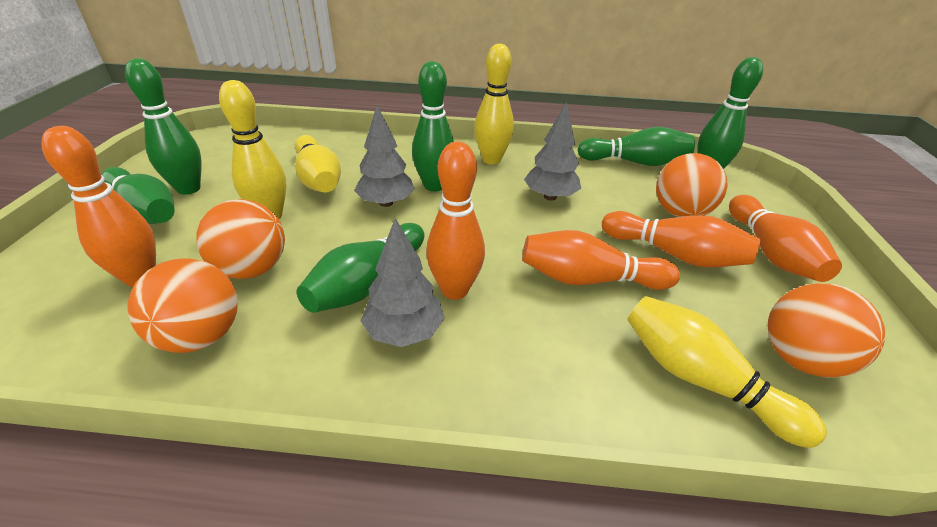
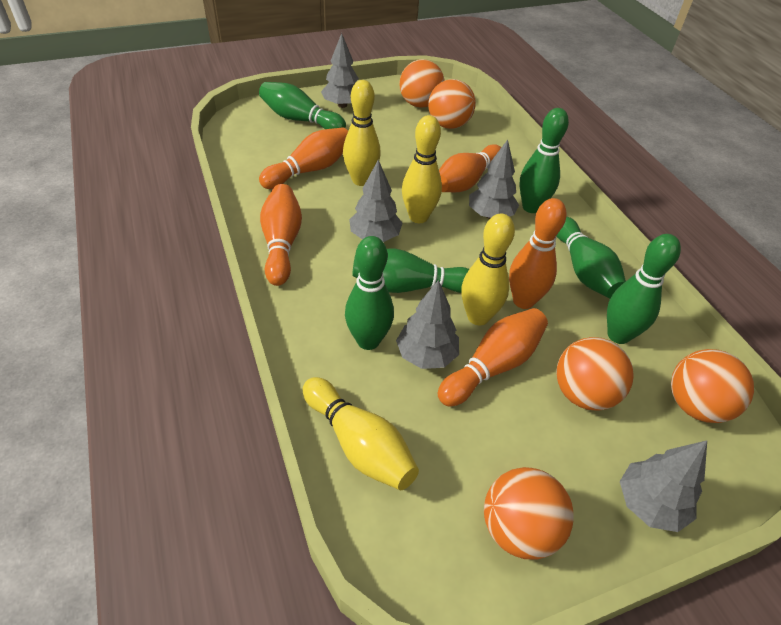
grey tree: 3 -> 5
orange ball: 4 -> 5

